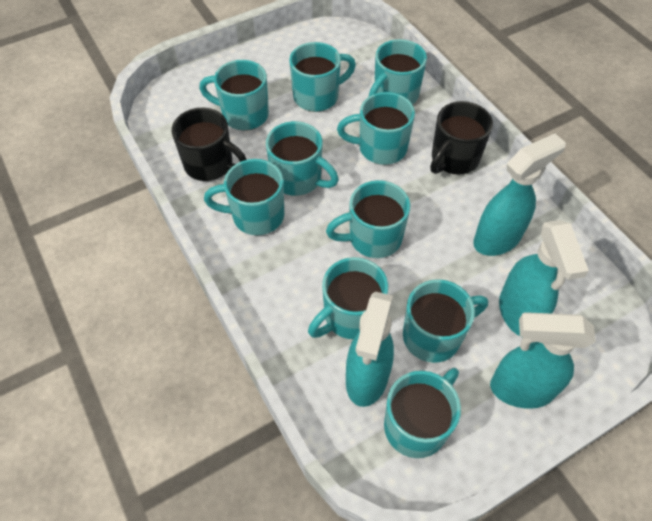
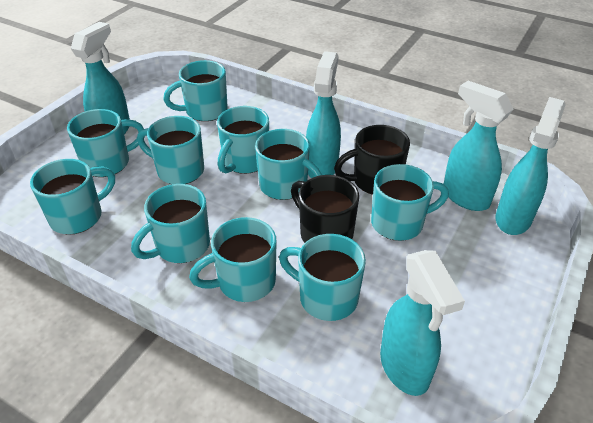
turquoise spray bottle: 4 -> 5

